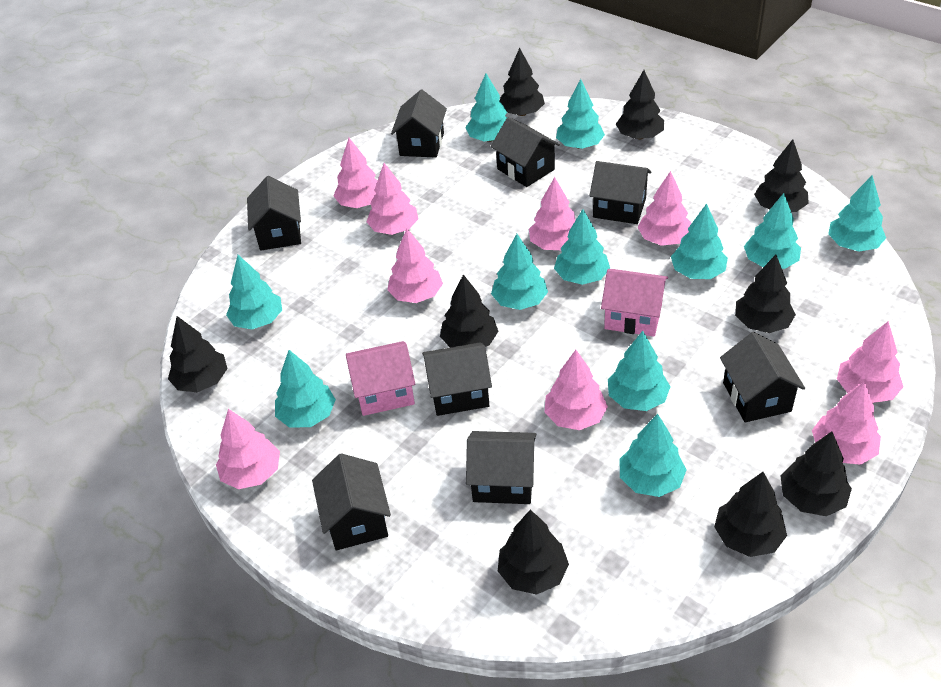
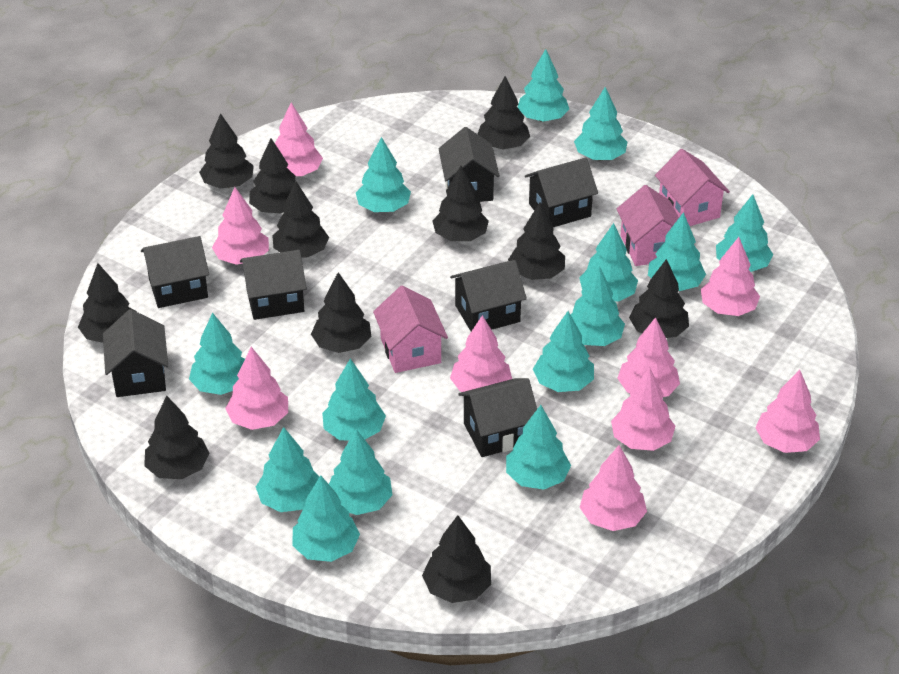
black house: 8 -> 7
black tree: 9 -> 11
pink house: 2 -> 3
turquoise tree: 11 -> 14

